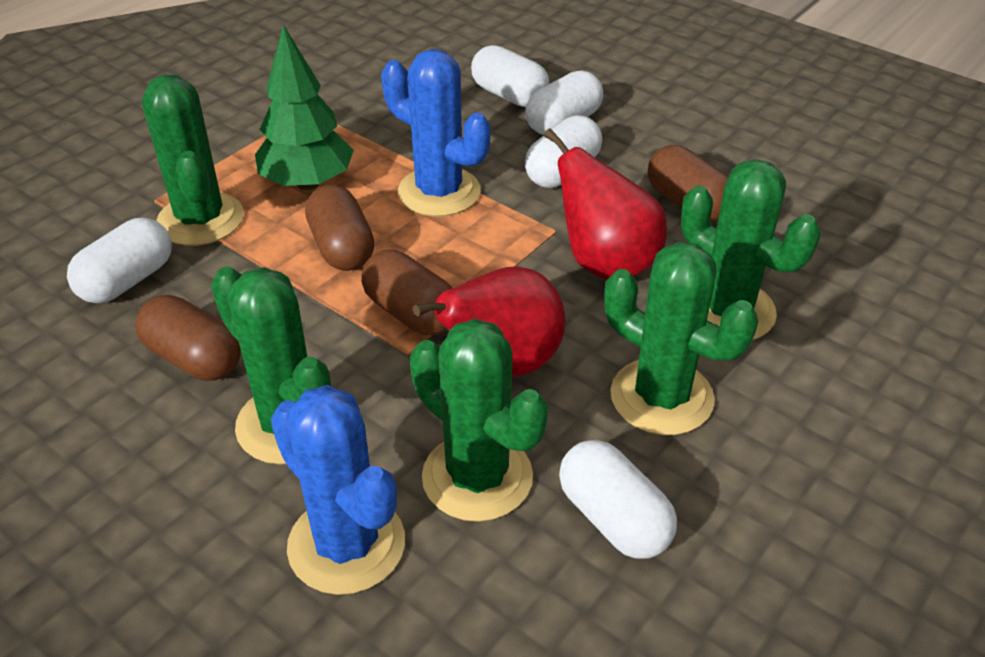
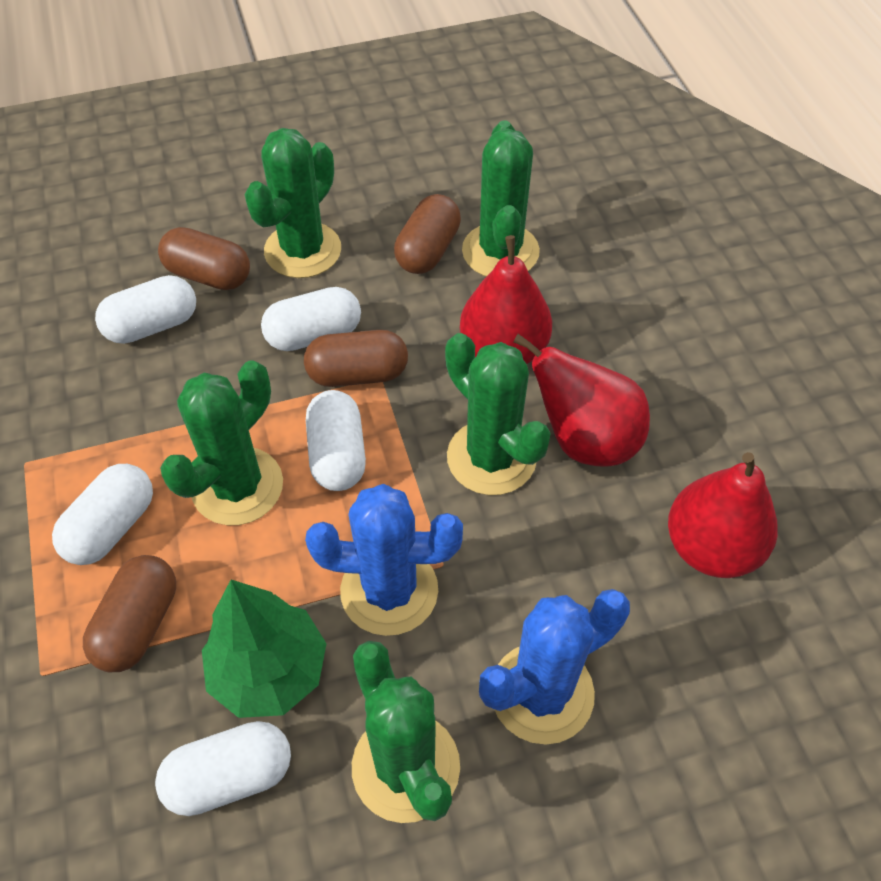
red pear: 2 -> 3

